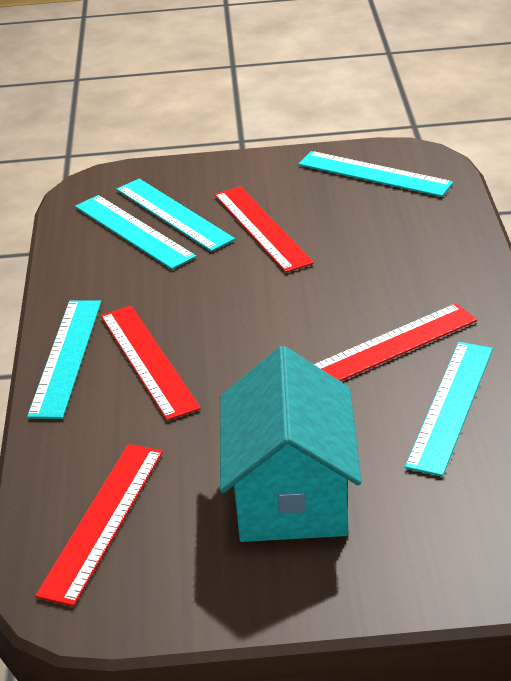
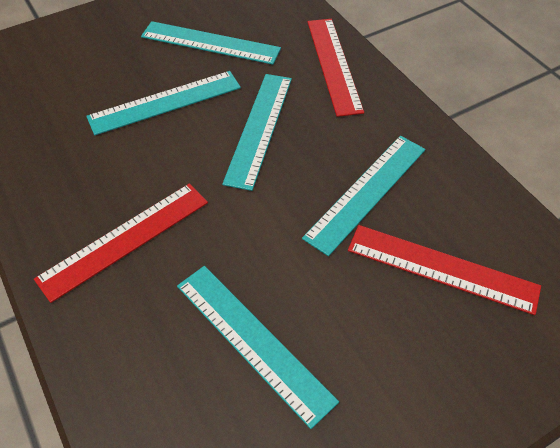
red ruler: 4 -> 3
turquoise house: 1 -> 0

